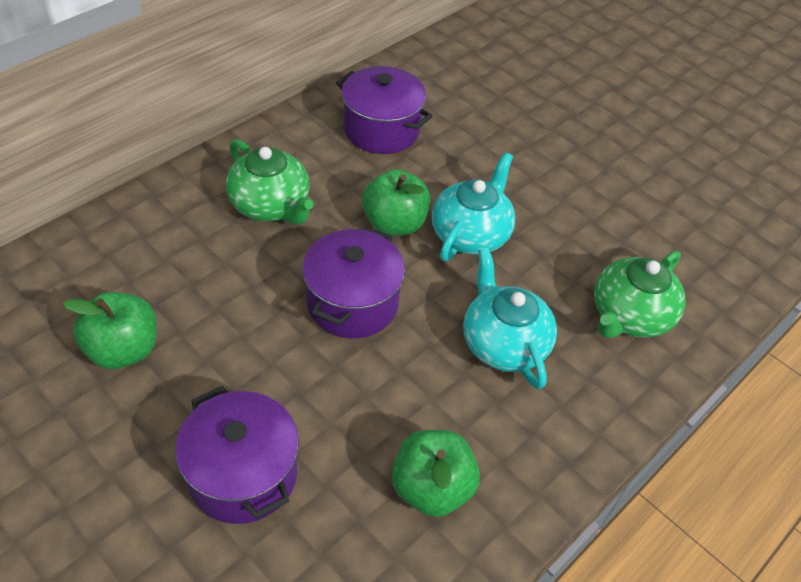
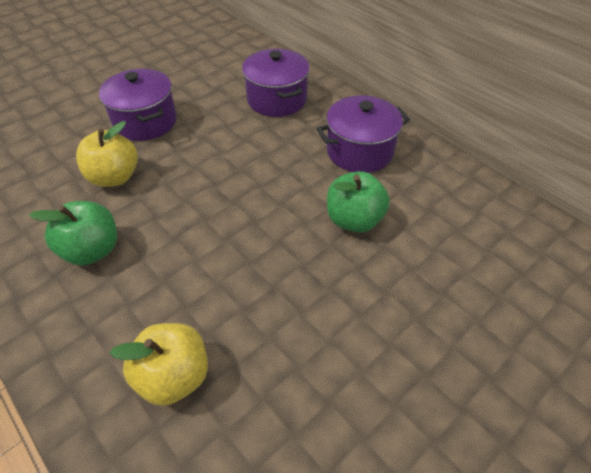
green apple: 3 -> 2
green teapot: 2 -> 0
turquoise teapot: 2 -> 0
yellow apple: 0 -> 2

